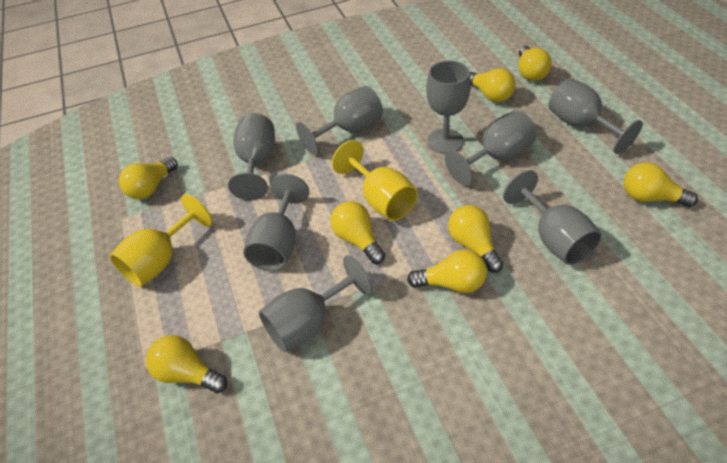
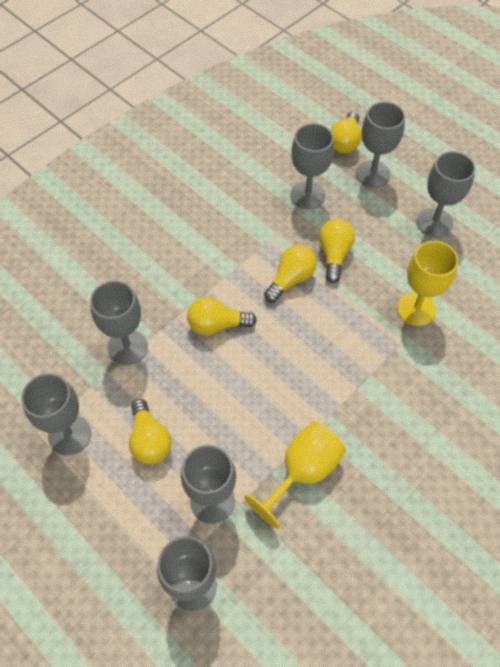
grey goblet: 8 -> 7
yellow light bulb: 8 -> 5

